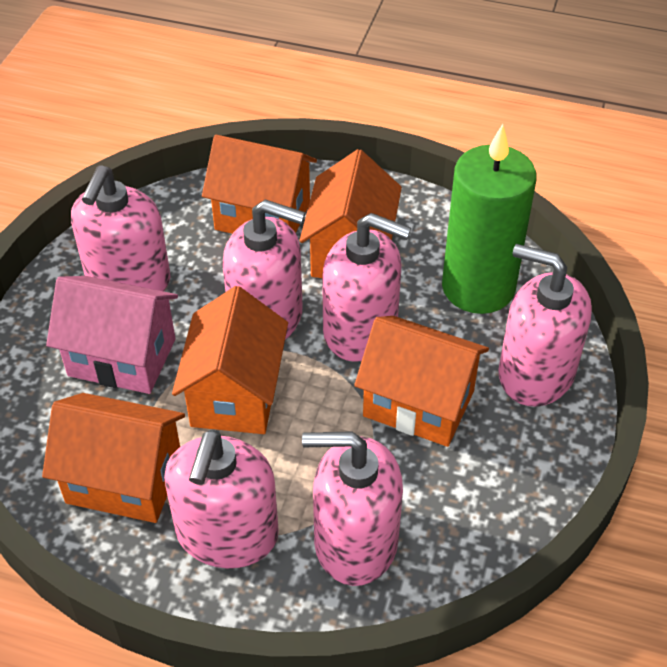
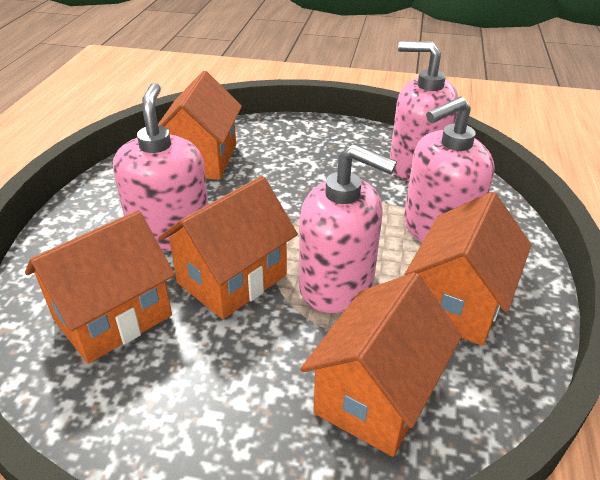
green candle: 1 -> 0
pink house: 1 -> 0
pink soap dispenser: 6 -> 4

